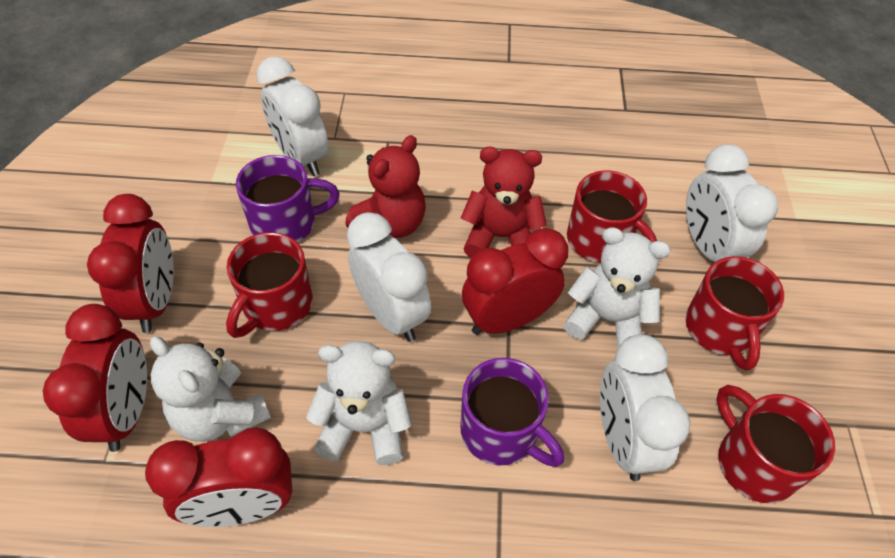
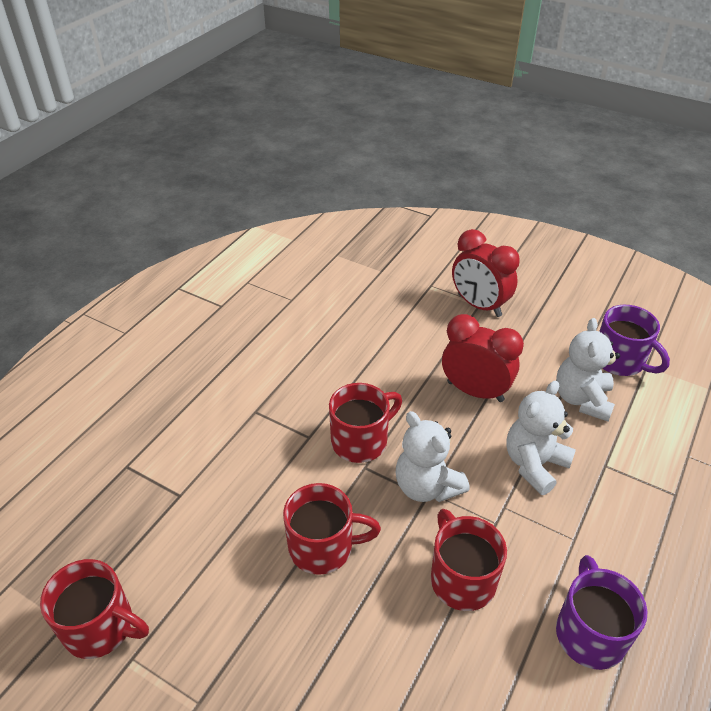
red clock: 4 -> 2
red teddy bear: 2 -> 0
white clock: 4 -> 0

